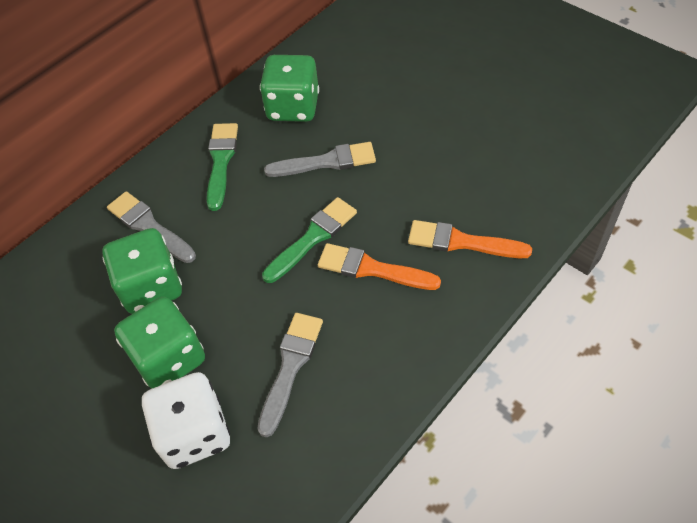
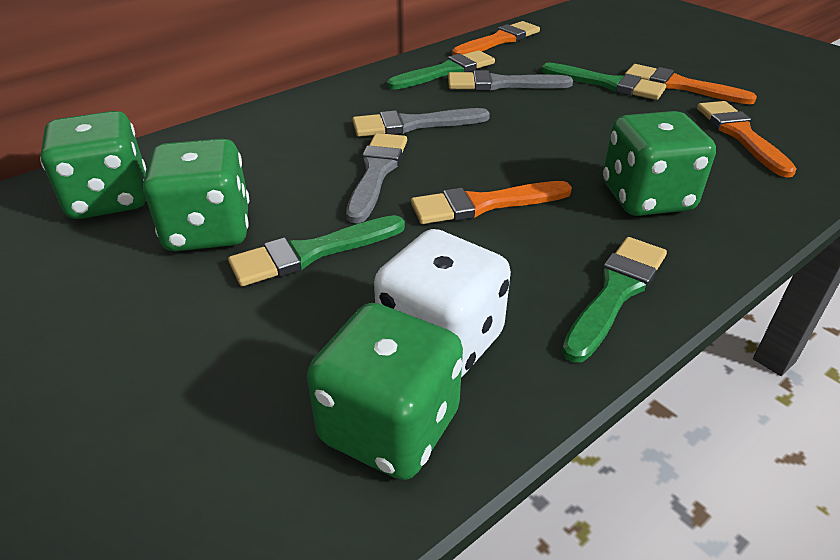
green brush: 2 -> 4
green dice: 3 -> 4
orange brush: 2 -> 4

